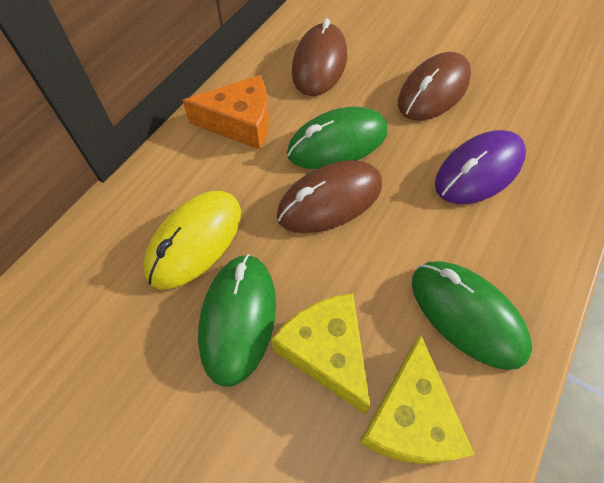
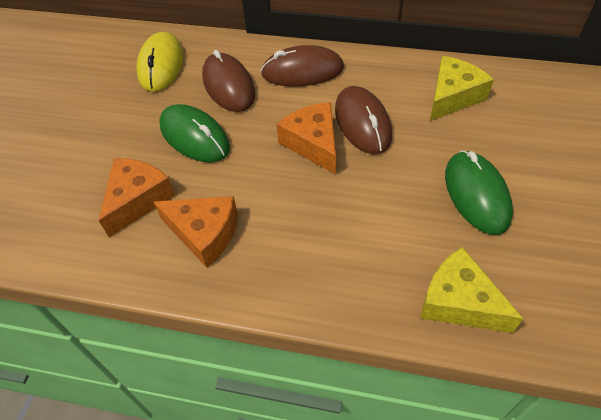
green mouse: 3 -> 2
orange cheese: 1 -> 3
purple mouse: 1 -> 0

